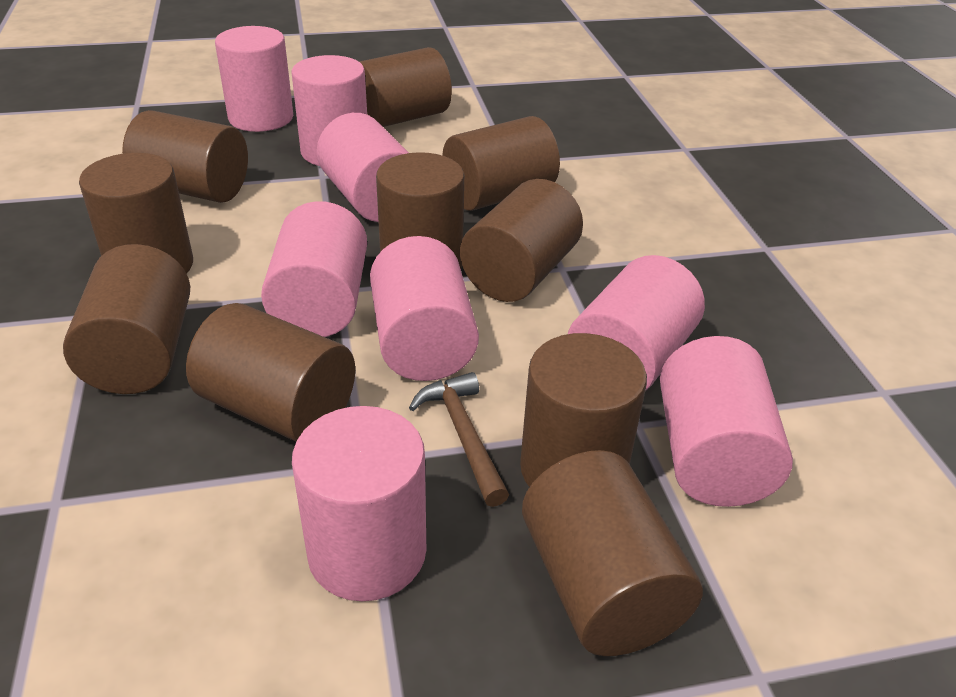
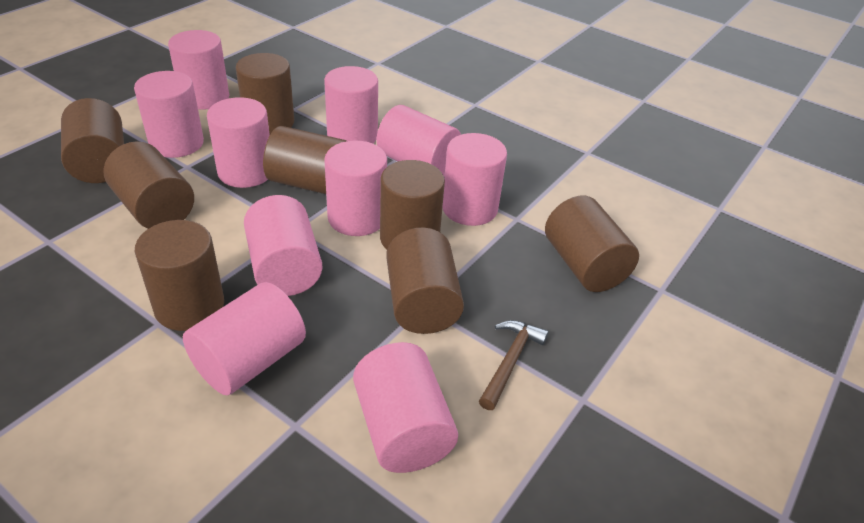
brown cylinder: 10 -> 8
pink cylinder: 8 -> 10

